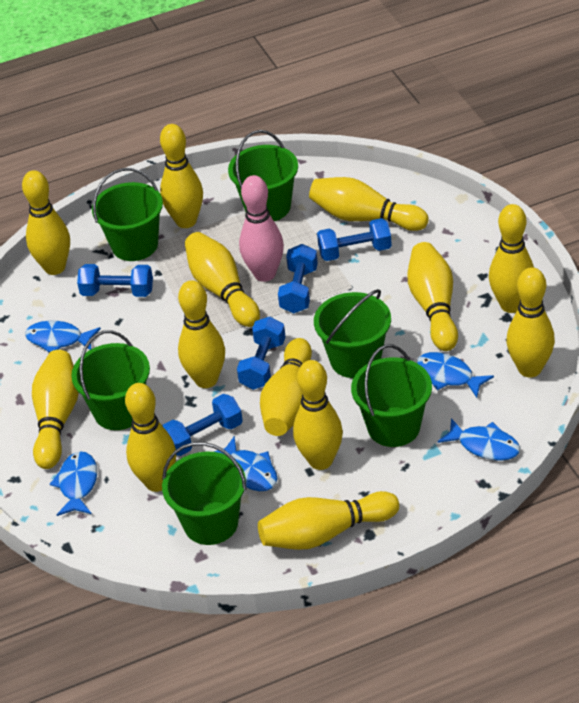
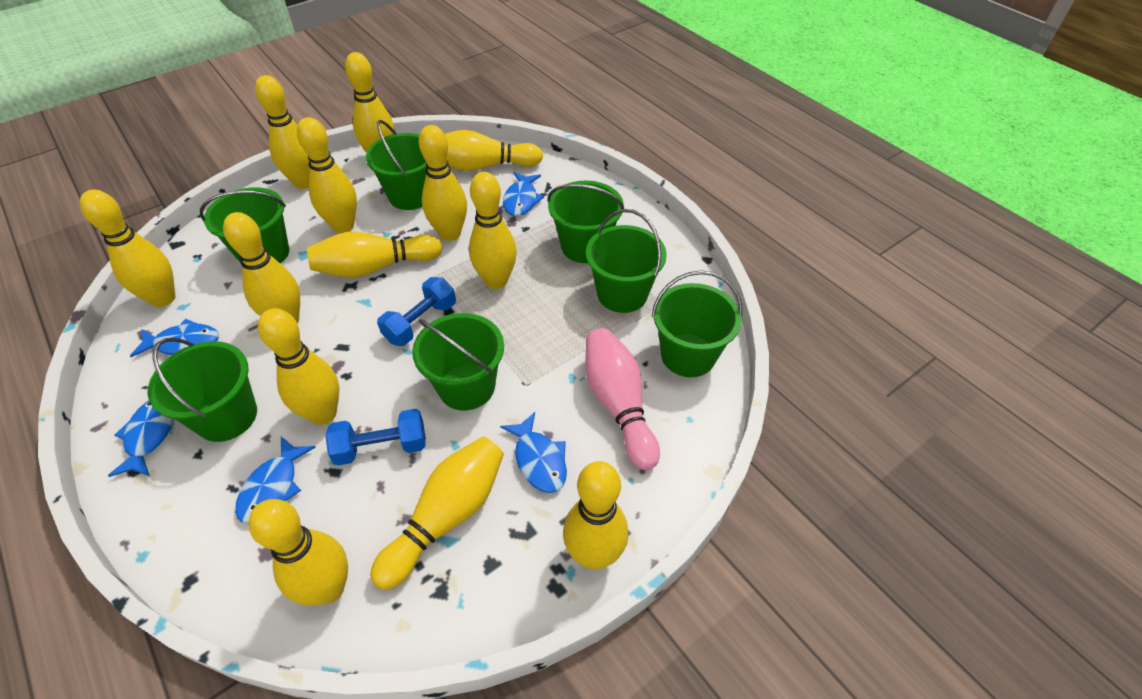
blue dumbbell: 5 -> 2
green bucket: 6 -> 7

